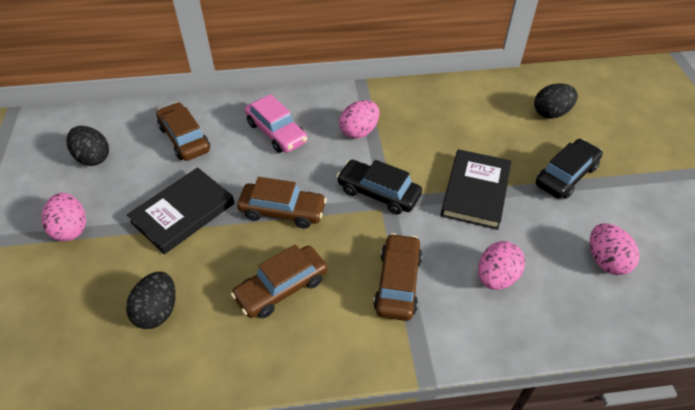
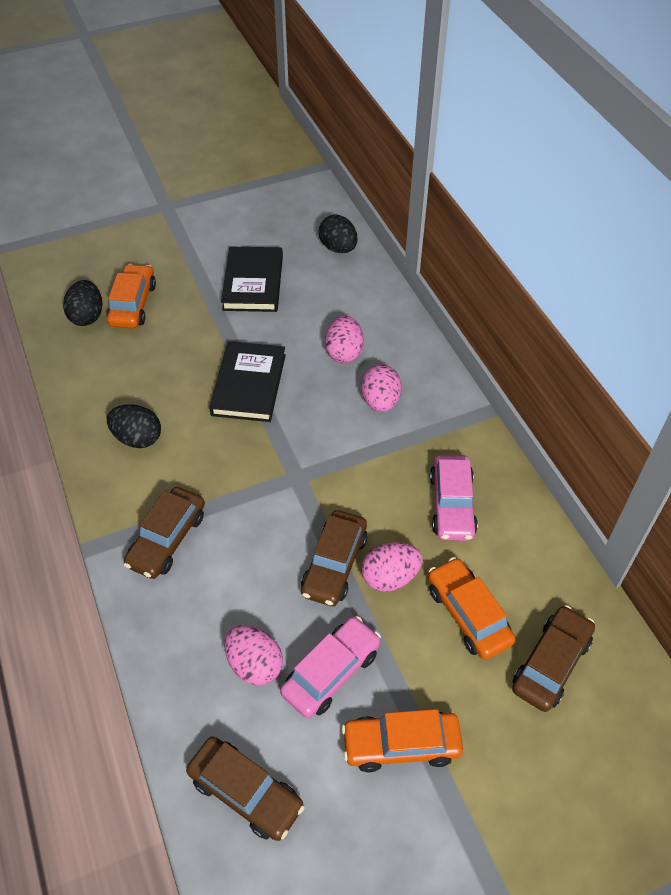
black car: 2 -> 0
orange car: 0 -> 3
pink car: 1 -> 2

